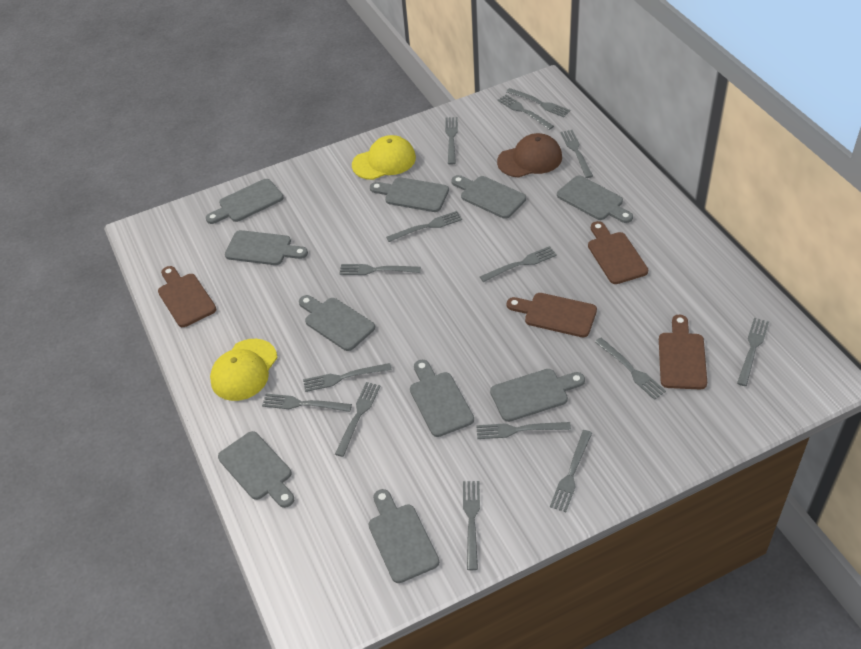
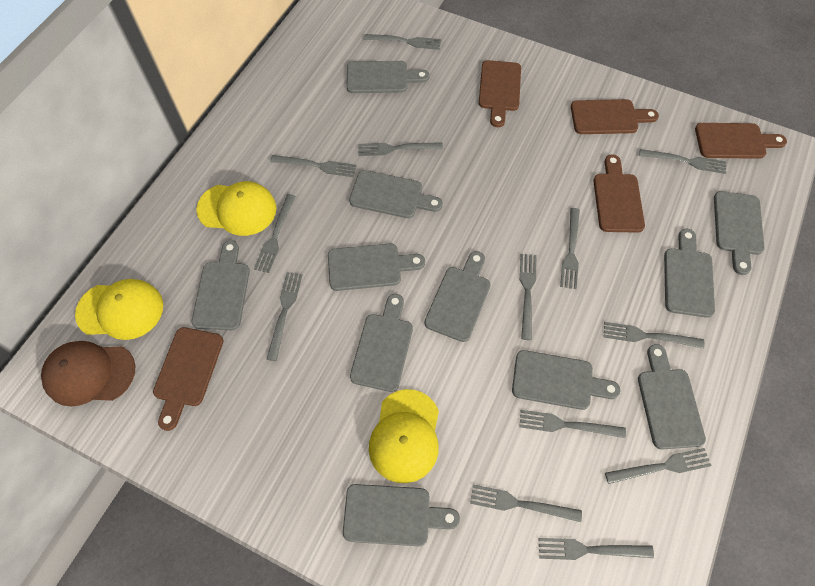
brown cutting board: 4 -> 5
grey cutting board: 10 -> 11
grey fork: 15 -> 13
yellow cap: 2 -> 3

